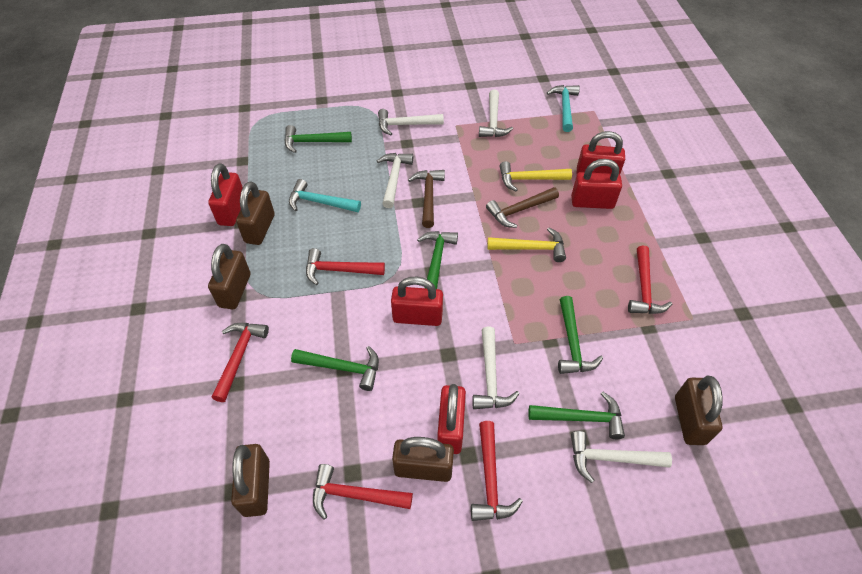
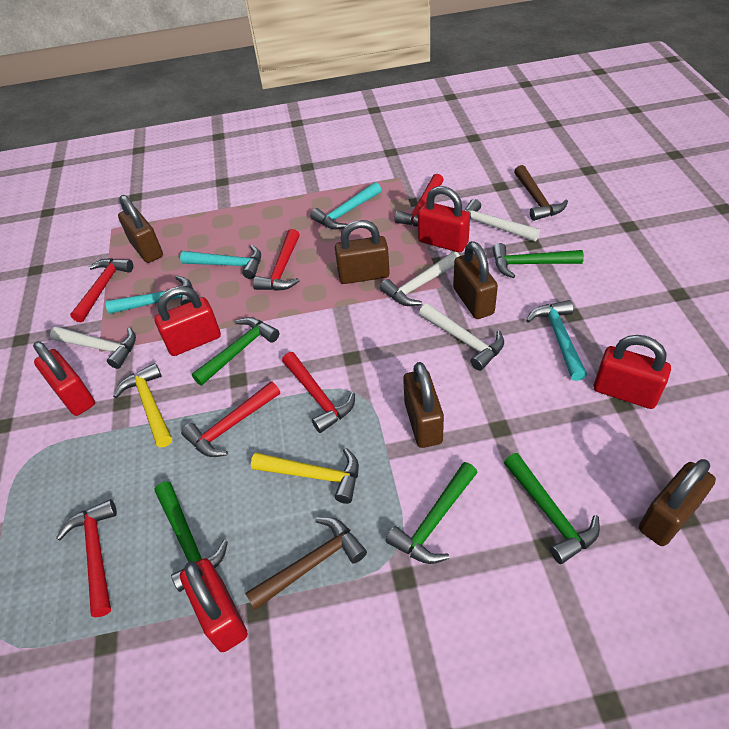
red hammer: 5 -> 6
turquoise hammer: 2 -> 4
white hammer: 5 -> 4

